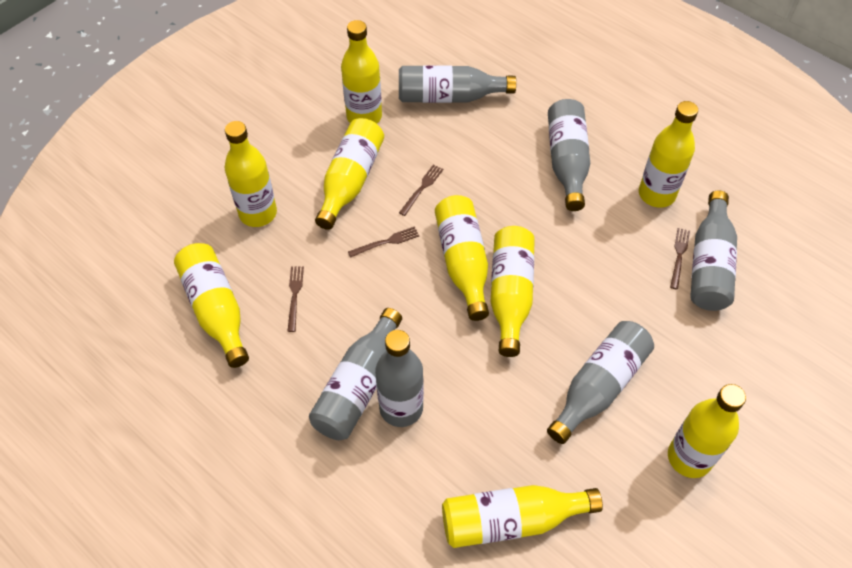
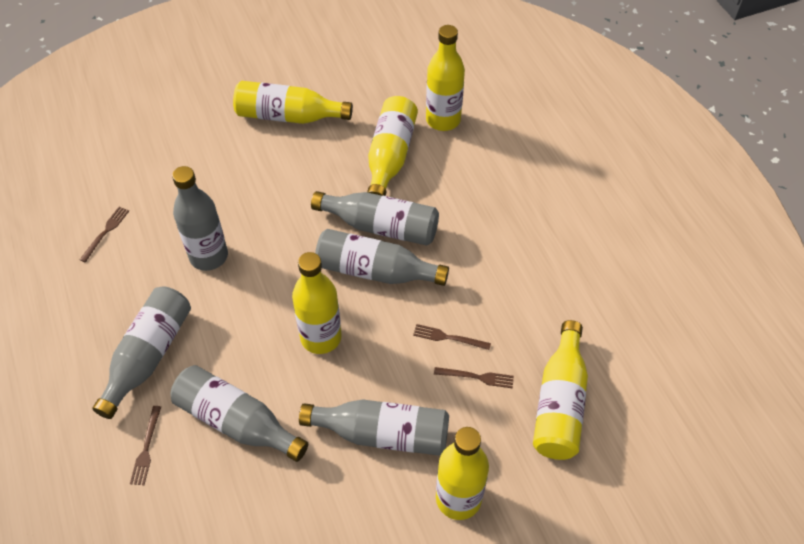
yellow bottle: 9 -> 6

